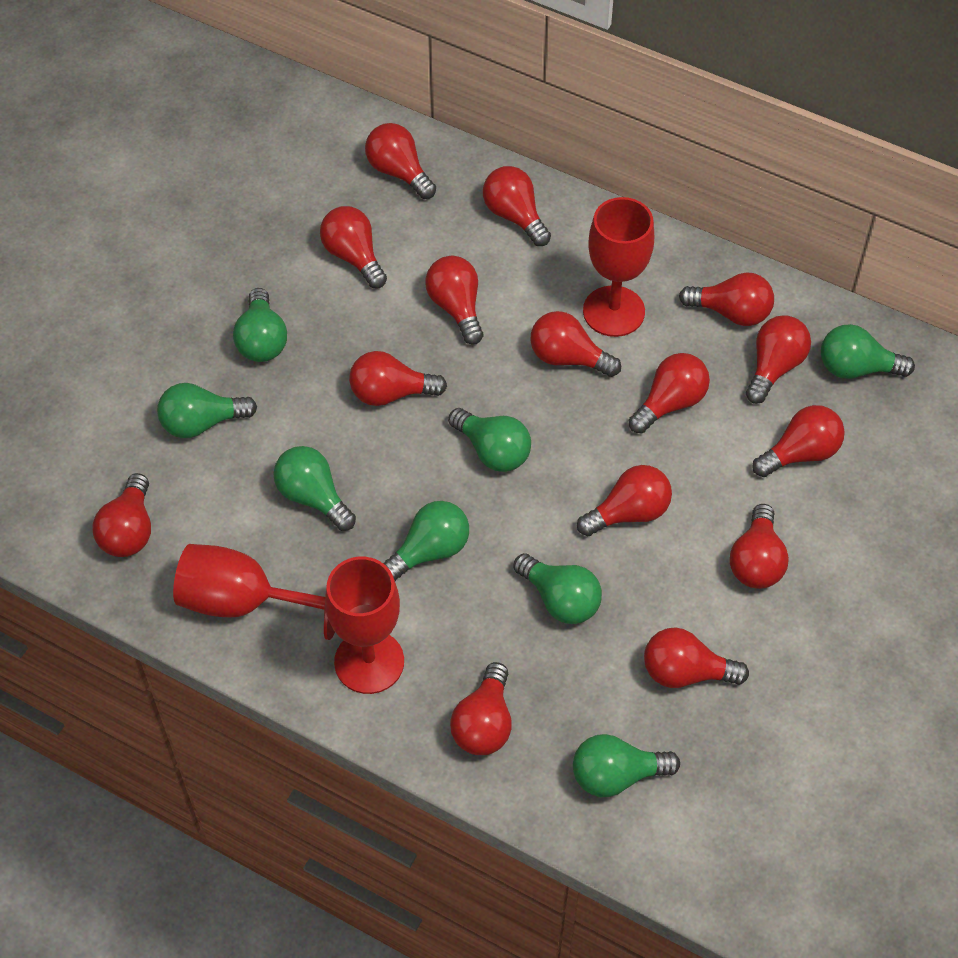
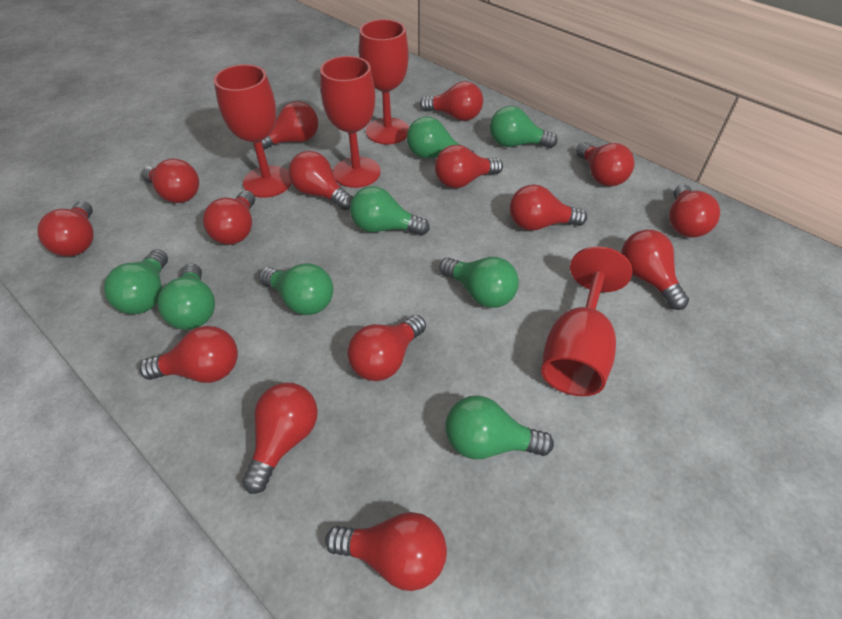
red goblet: 3 -> 4

